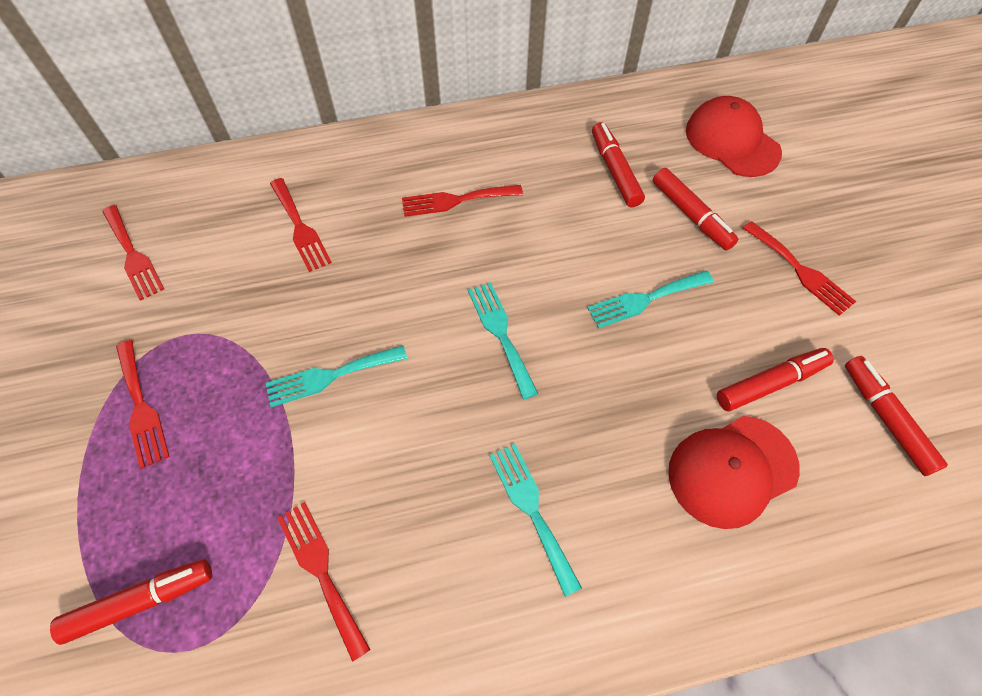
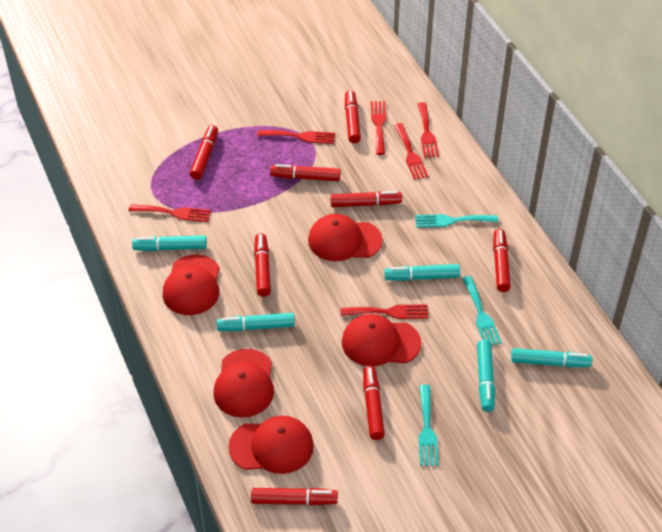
red cap: 2 -> 5
red marker: 5 -> 8
turquoise fork: 4 -> 3
turquoise marker: 0 -> 5

